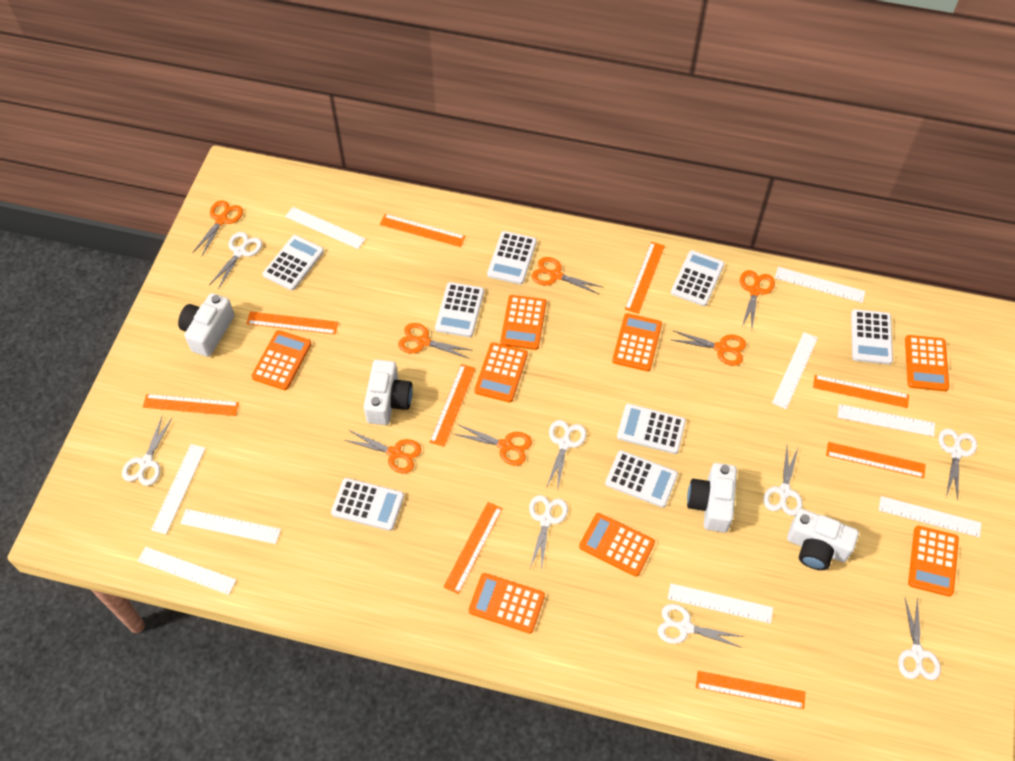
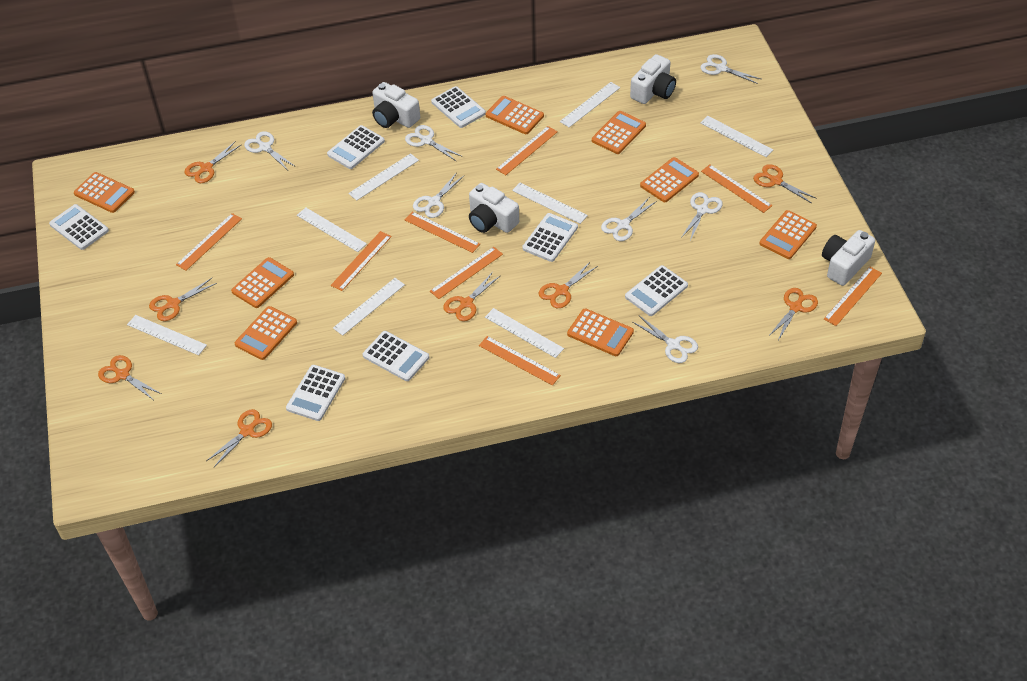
orange ruler: 9 -> 8
orange scissors: 7 -> 8
white calculator: 8 -> 7
white ruler: 9 -> 8
white scissors: 8 -> 7

